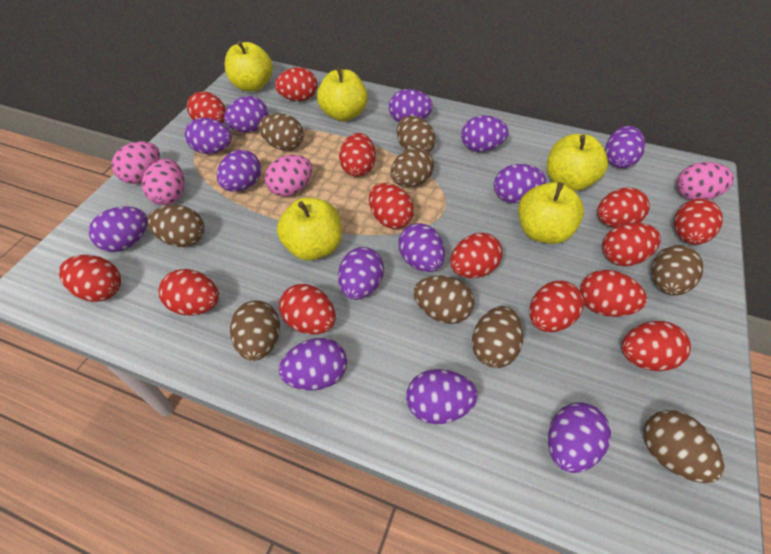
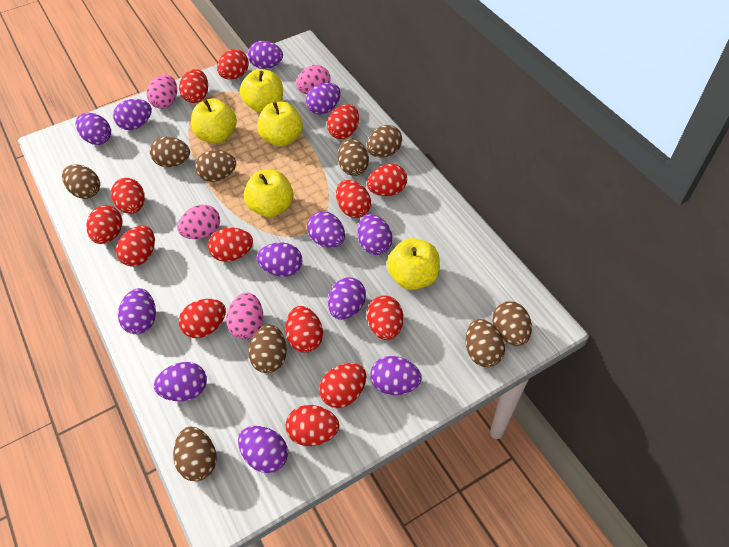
purple egg: 13 -> 12

